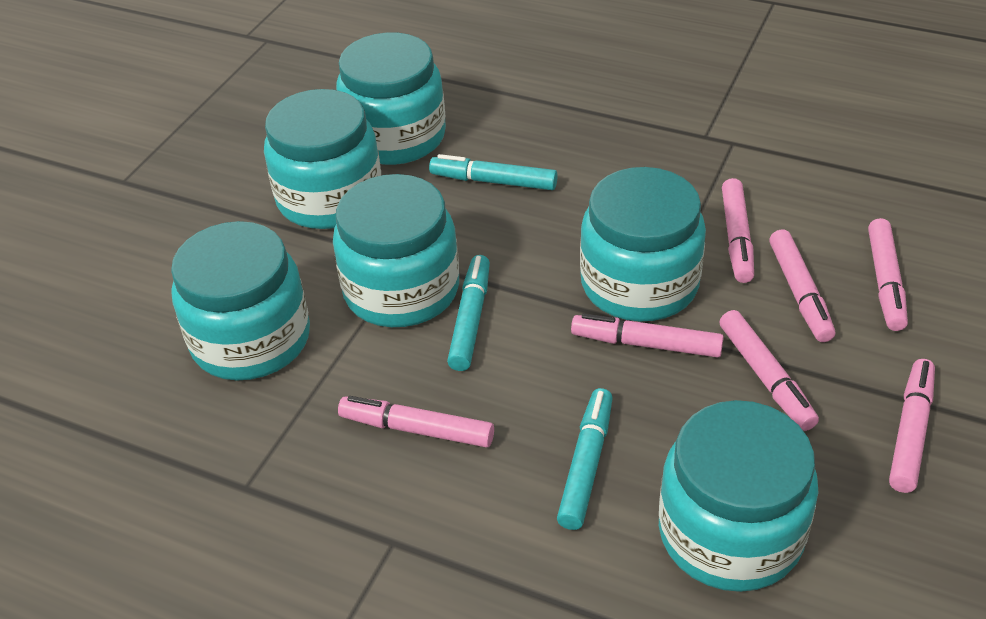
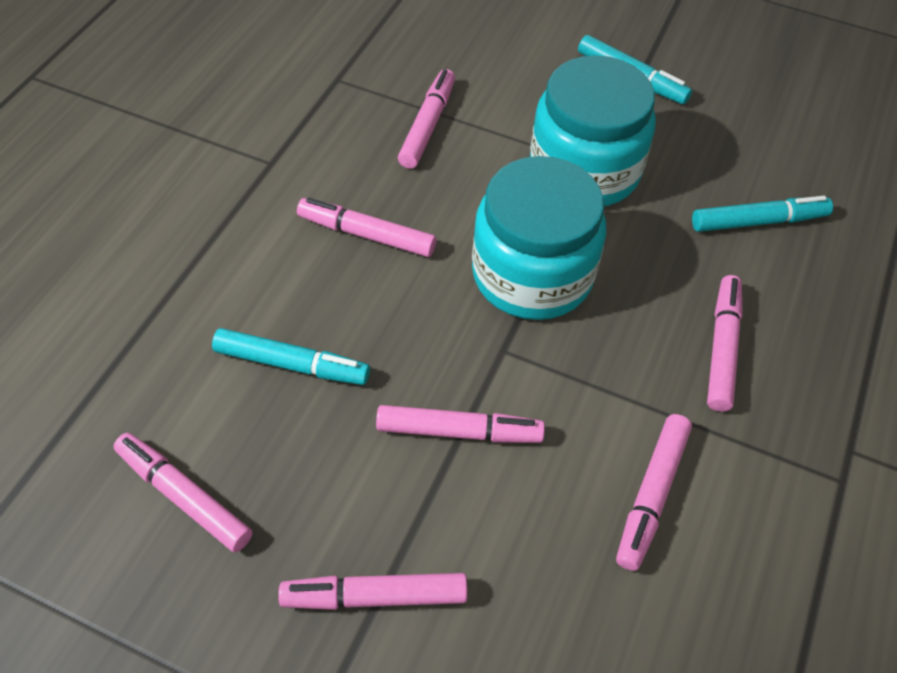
turquoise jar: 6 -> 2

